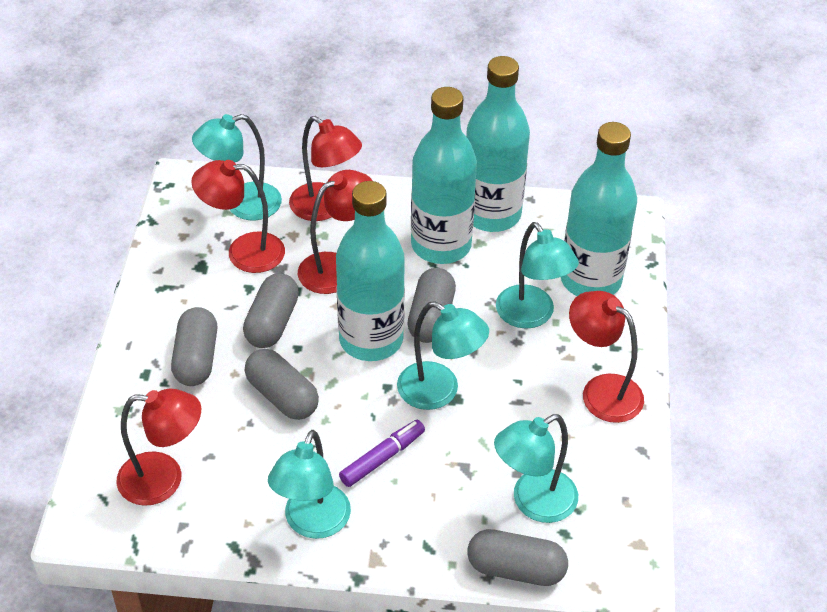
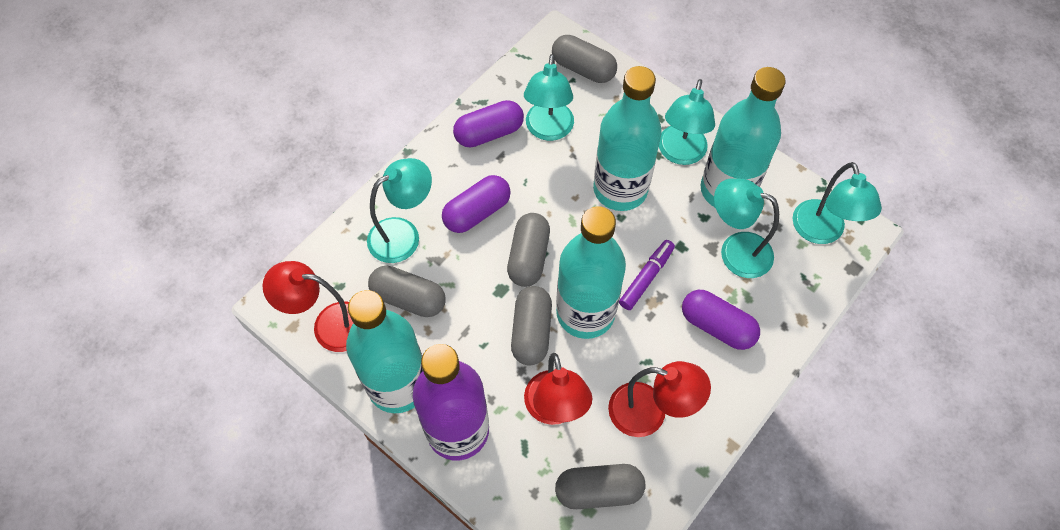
purple bottle: 0 -> 1
purple capsule: 0 -> 3
red lamp: 5 -> 3

